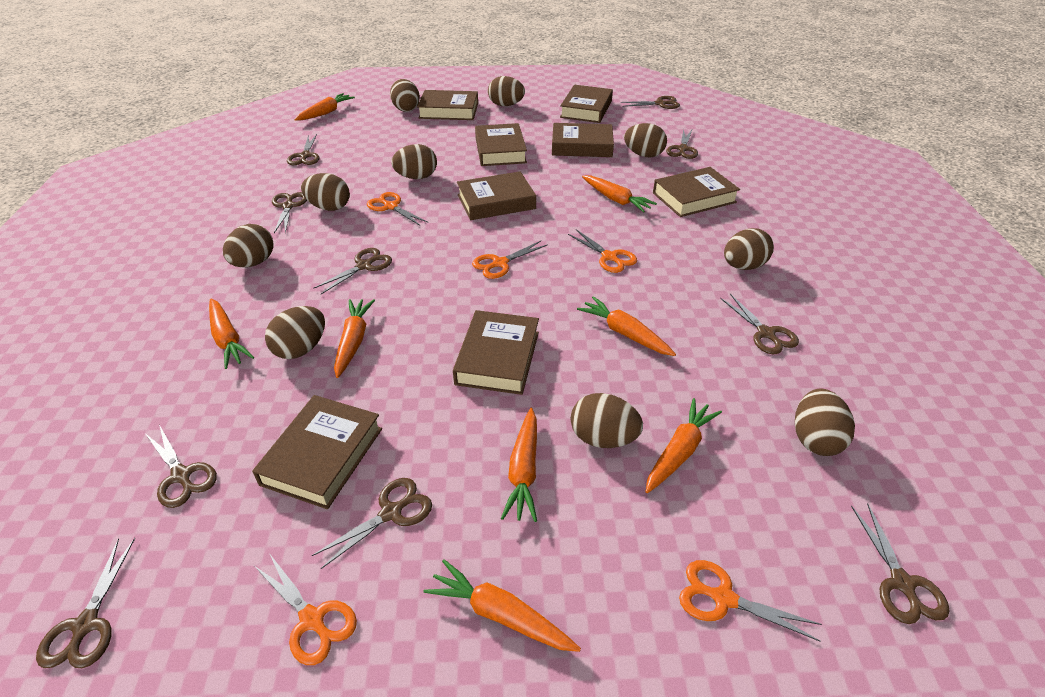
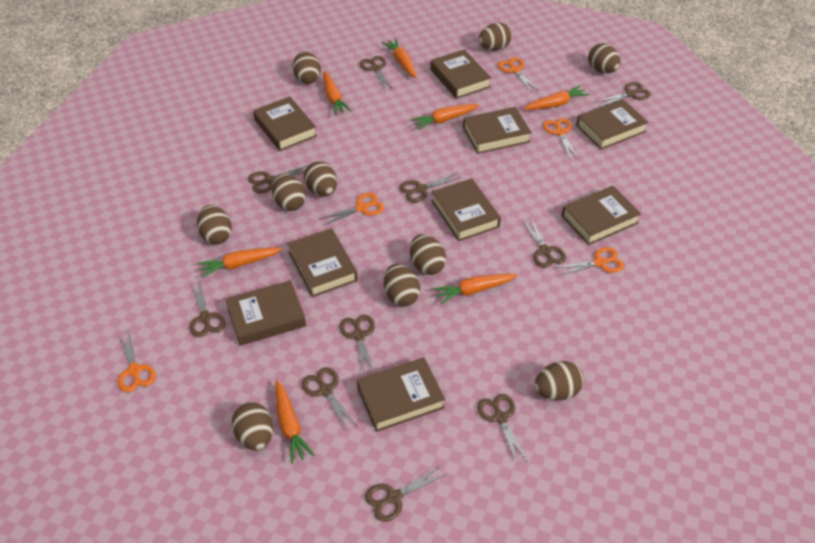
brown book: 8 -> 9
orange carrot: 8 -> 7

